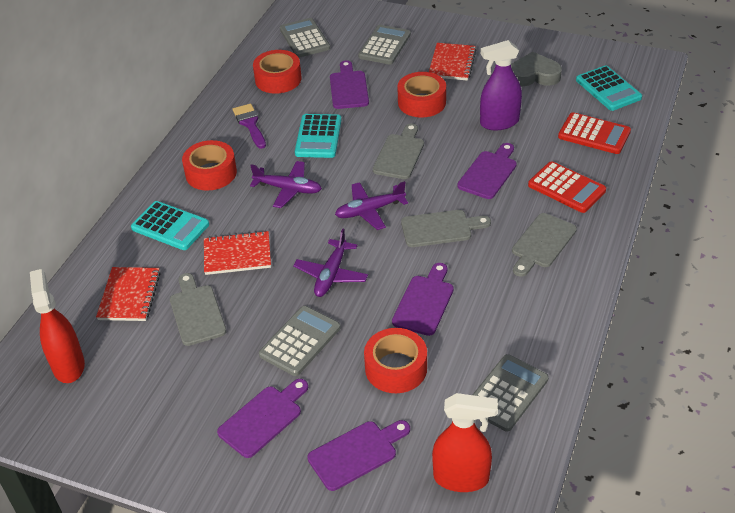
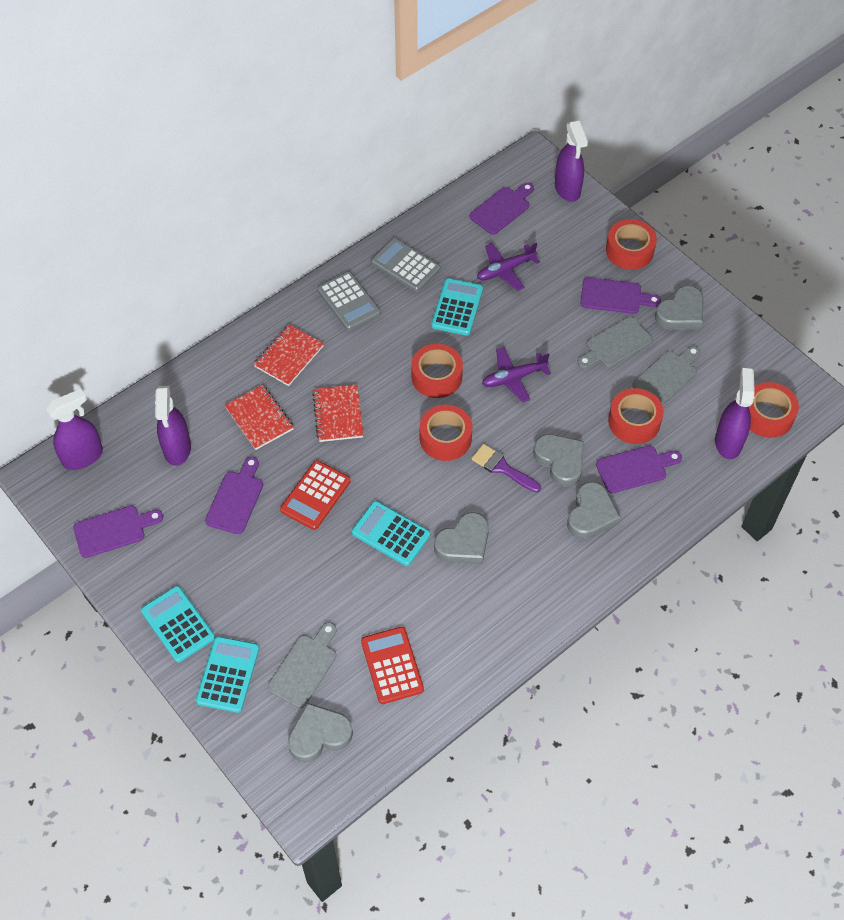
grey calculator: 4 -> 2
grey cutting board: 4 -> 3
grey heart: 1 -> 5
purple plane: 3 -> 2
purple spray bottle: 1 -> 4
red spray bottle: 2 -> 0
red tape: 4 -> 5
turquoise calculator: 3 -> 4

